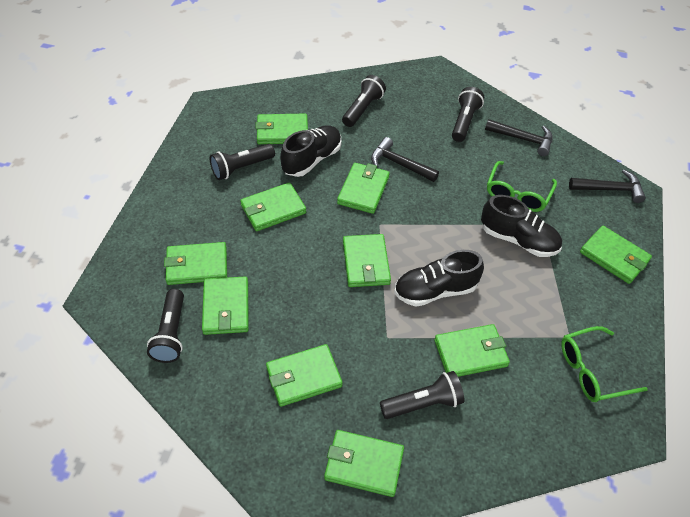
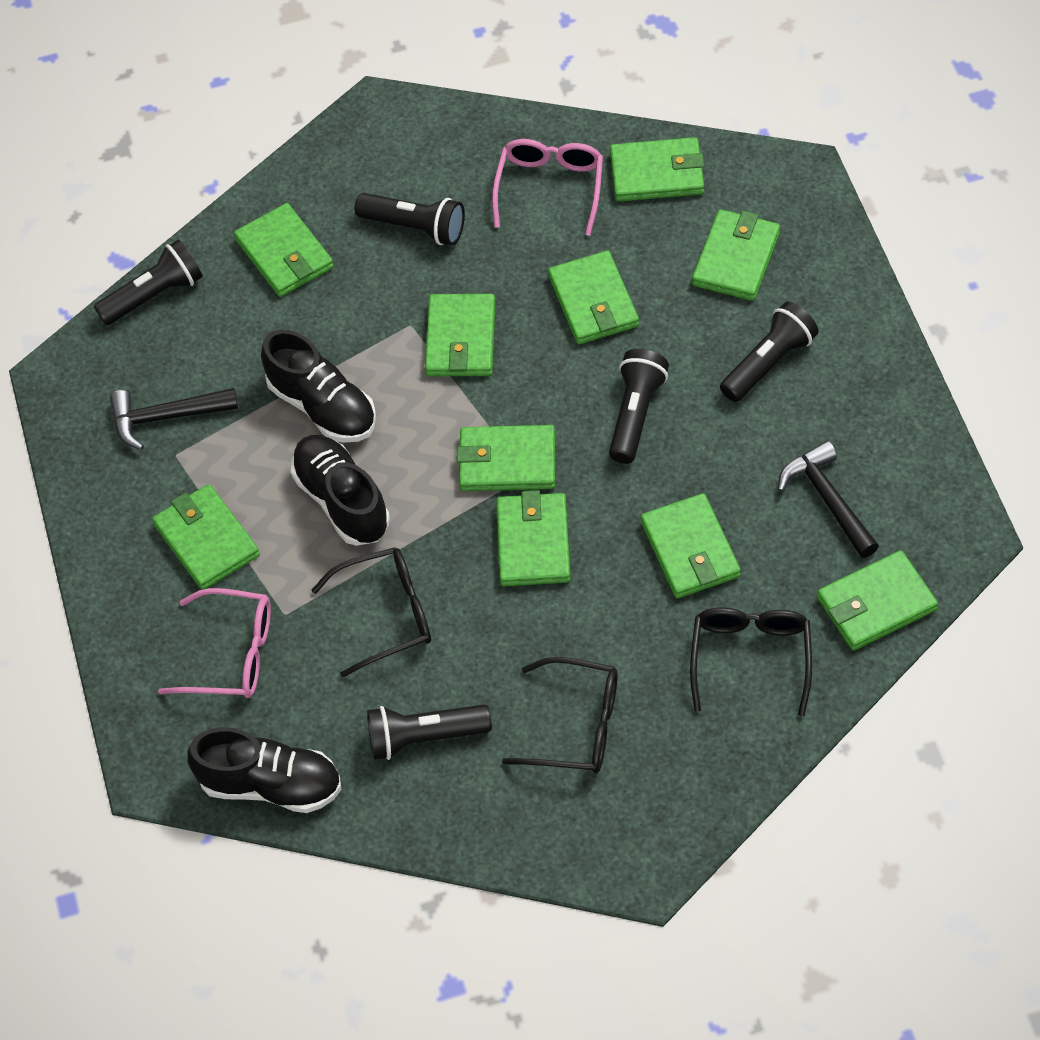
black glasses: 0 -> 3
black hammer: 3 -> 2
green glasses: 2 -> 0
pink glasses: 0 -> 2

